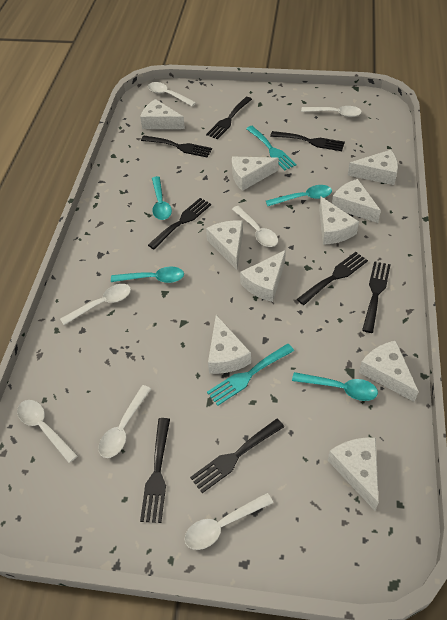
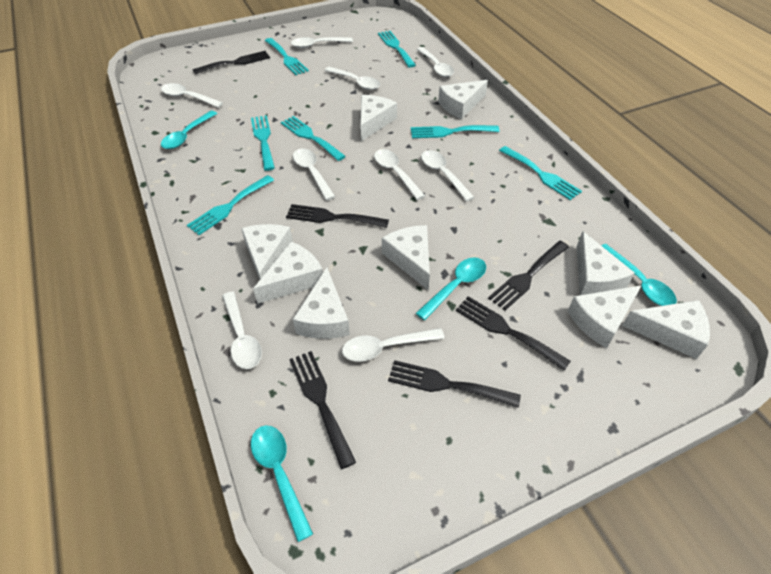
black fork: 8 -> 6
turquoise fork: 2 -> 7
white cheese: 10 -> 9
white spoon: 7 -> 9

